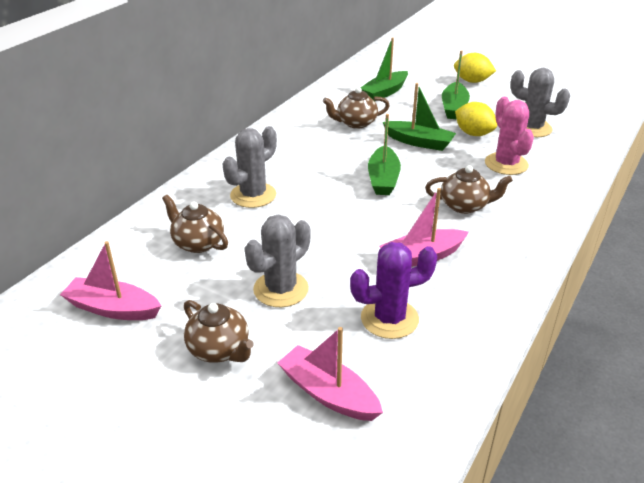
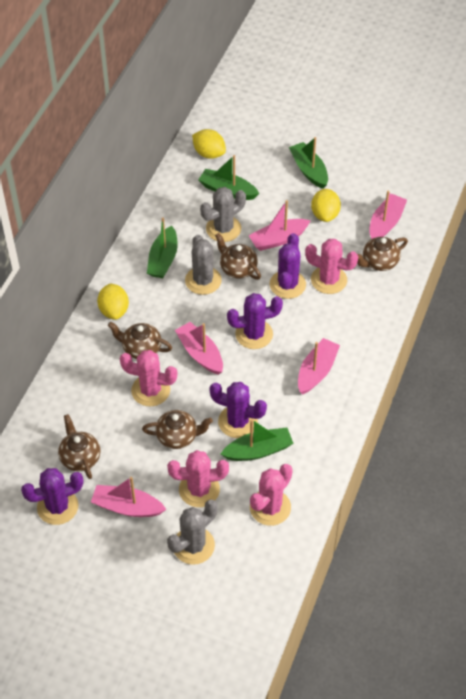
brown teapot: 4 -> 5
pink boat: 3 -> 5
pink cactus: 1 -> 4
purple cactus: 1 -> 4
yellow lemon: 2 -> 3

